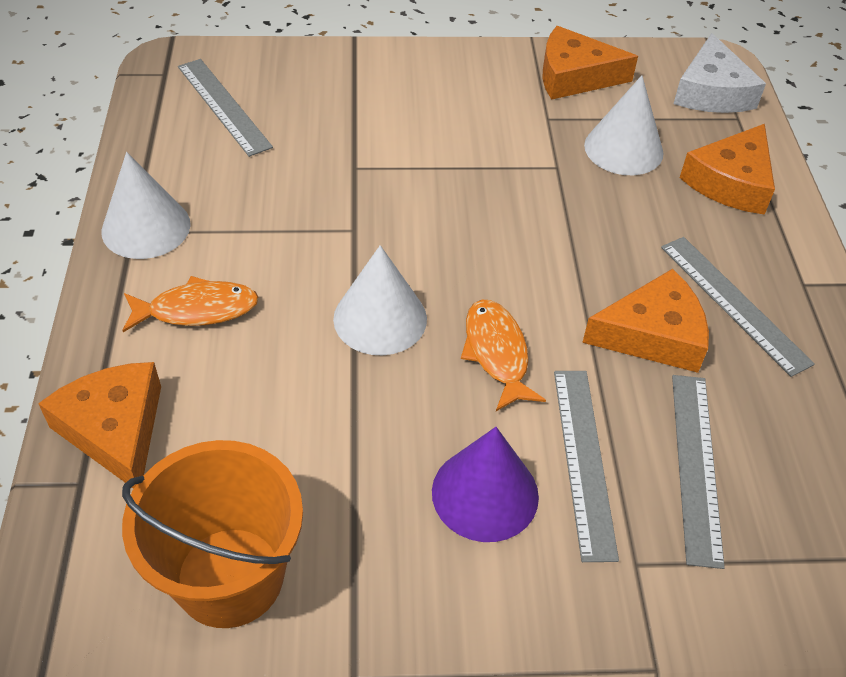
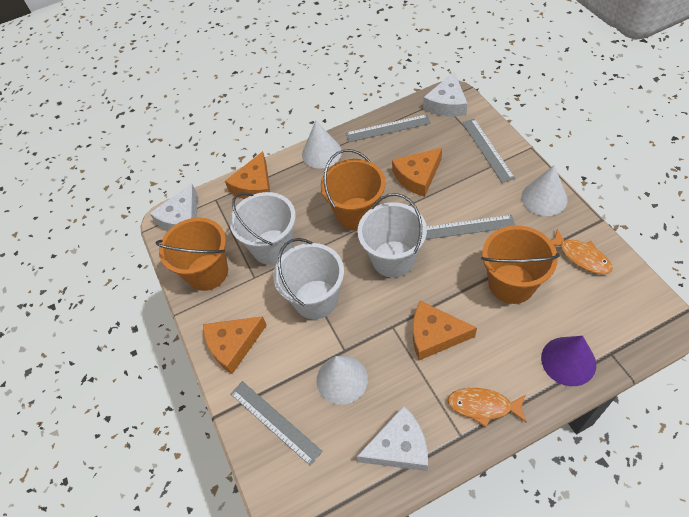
orange bucket: 1 -> 3
white bucket: 0 -> 3
white cheese: 1 -> 3

